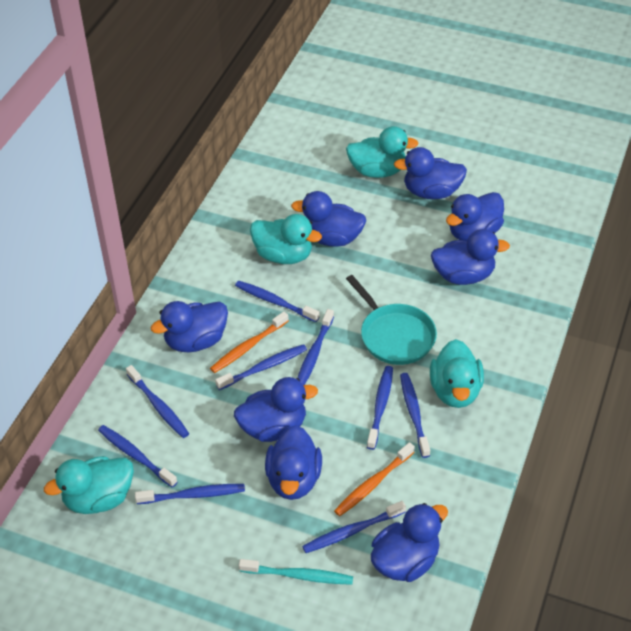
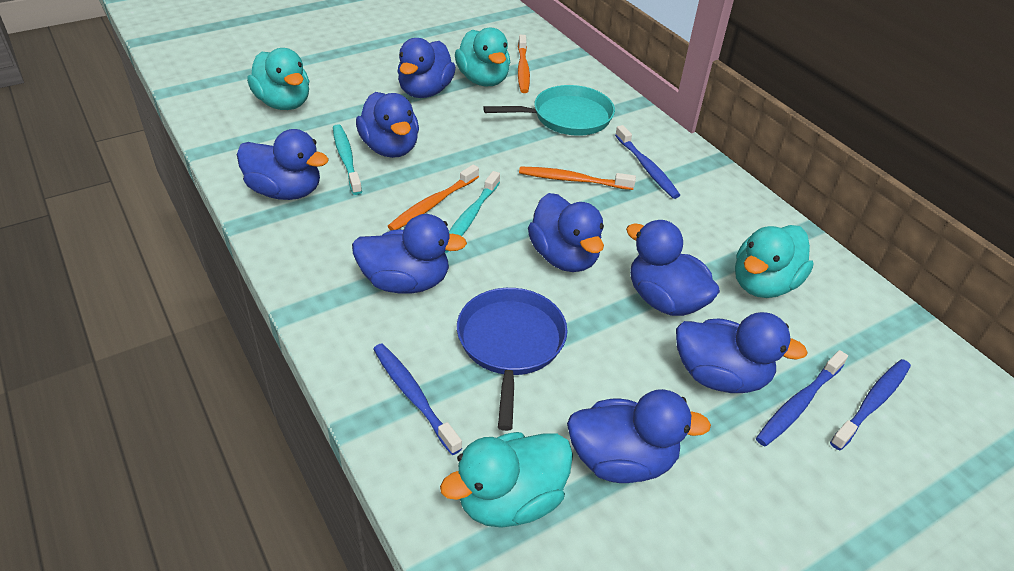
blue pan: 0 -> 1
blue toothbrush: 9 -> 4
orange toothbrush: 2 -> 3
turquoise toothbrush: 1 -> 2

